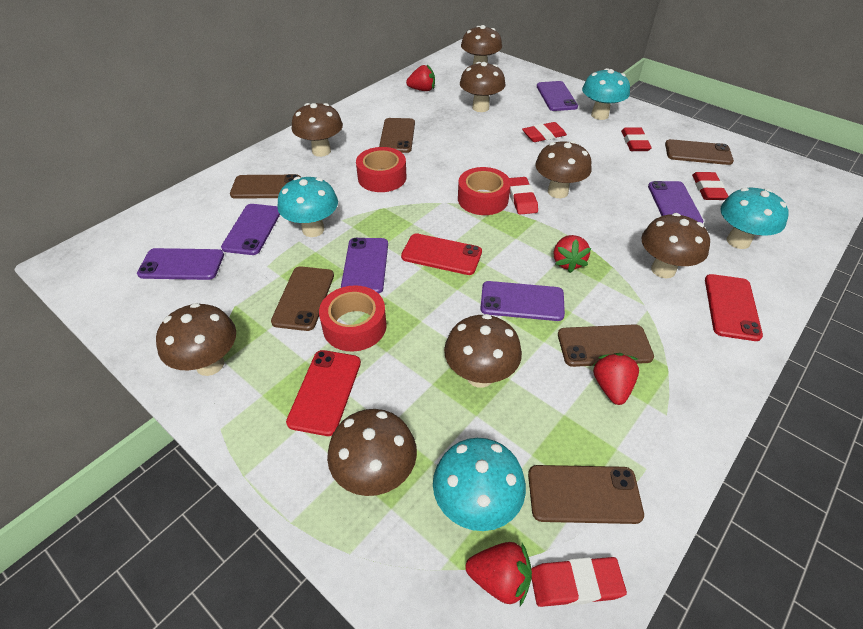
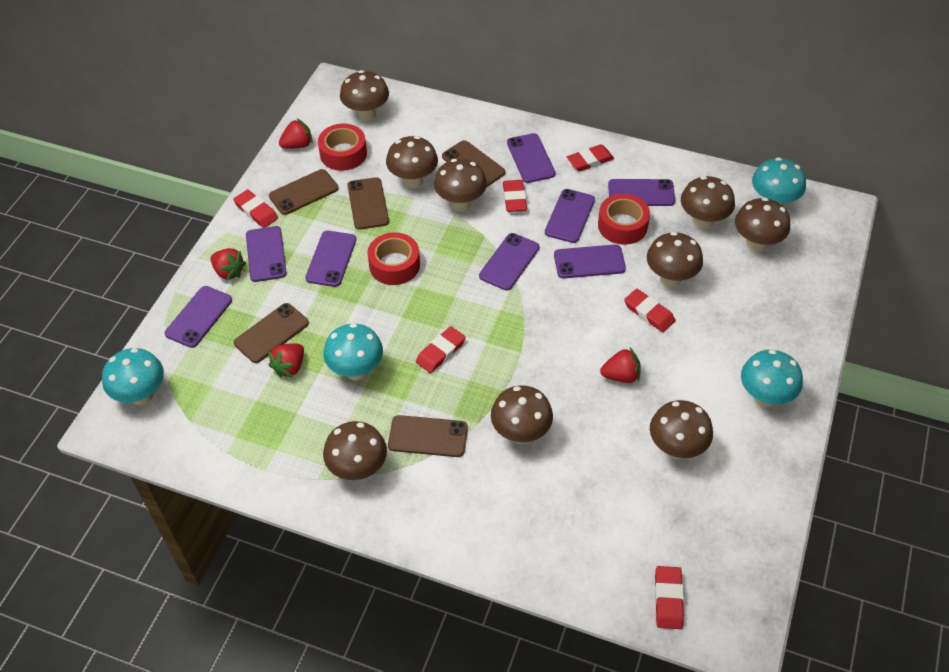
brown mushroom: 8 -> 9
brown phone: 6 -> 5
purple phone: 6 -> 8
red eraser: 5 -> 6
red phone: 3 -> 0

